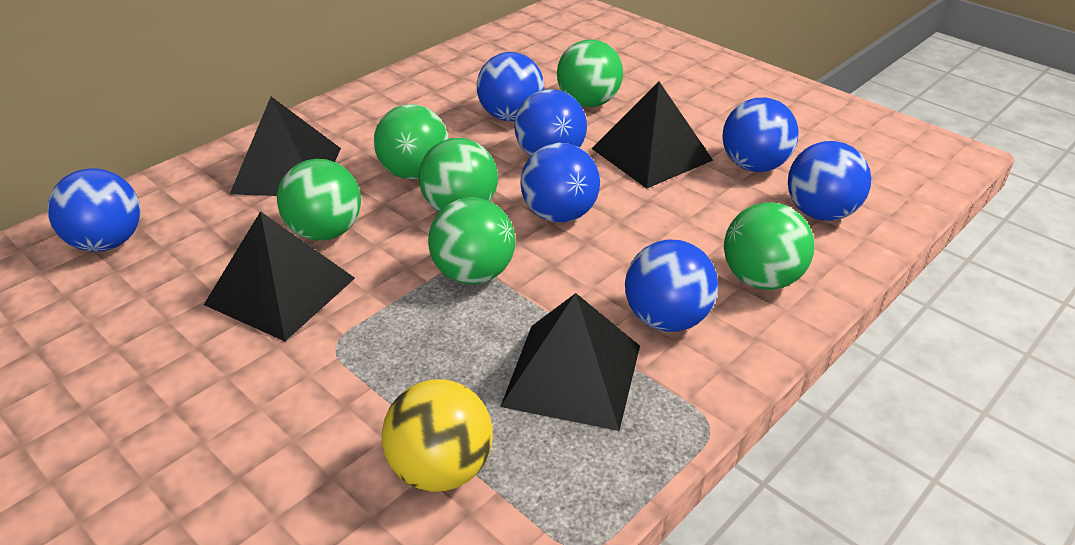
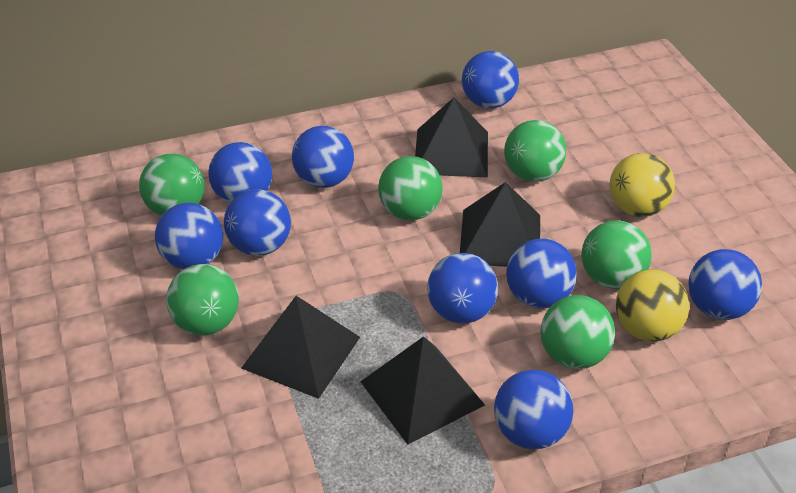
blue ball: 7 -> 9
yellow ball: 1 -> 2

